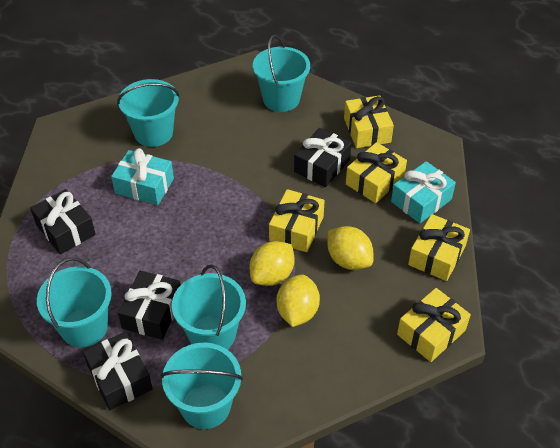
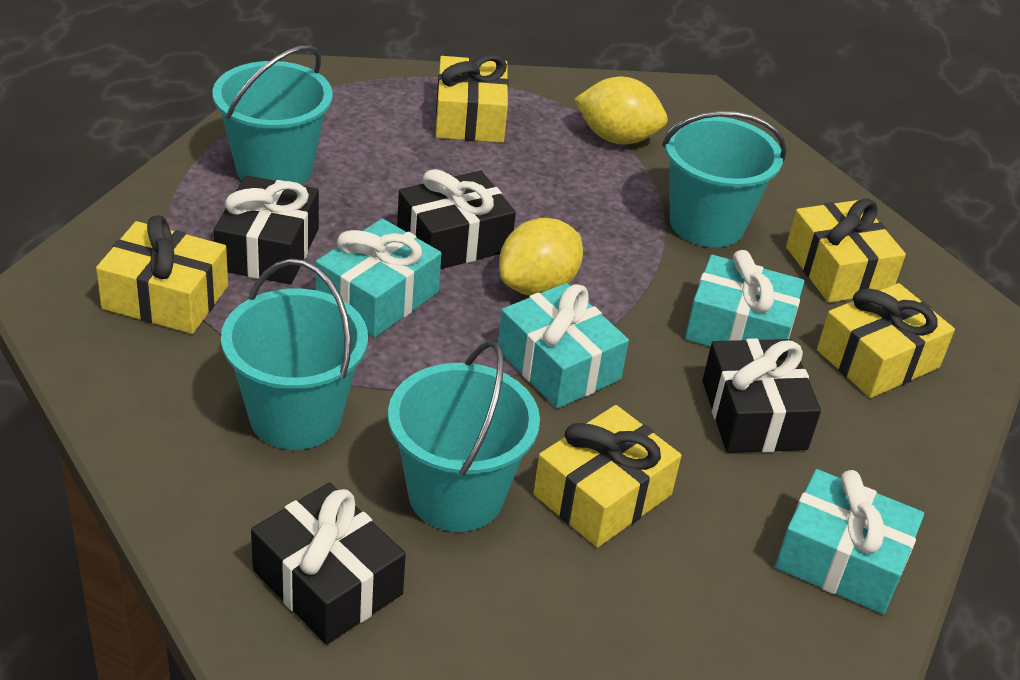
turquoise bucket: 5 -> 4
turquoise gift: 2 -> 4
yellow lemon: 3 -> 2

